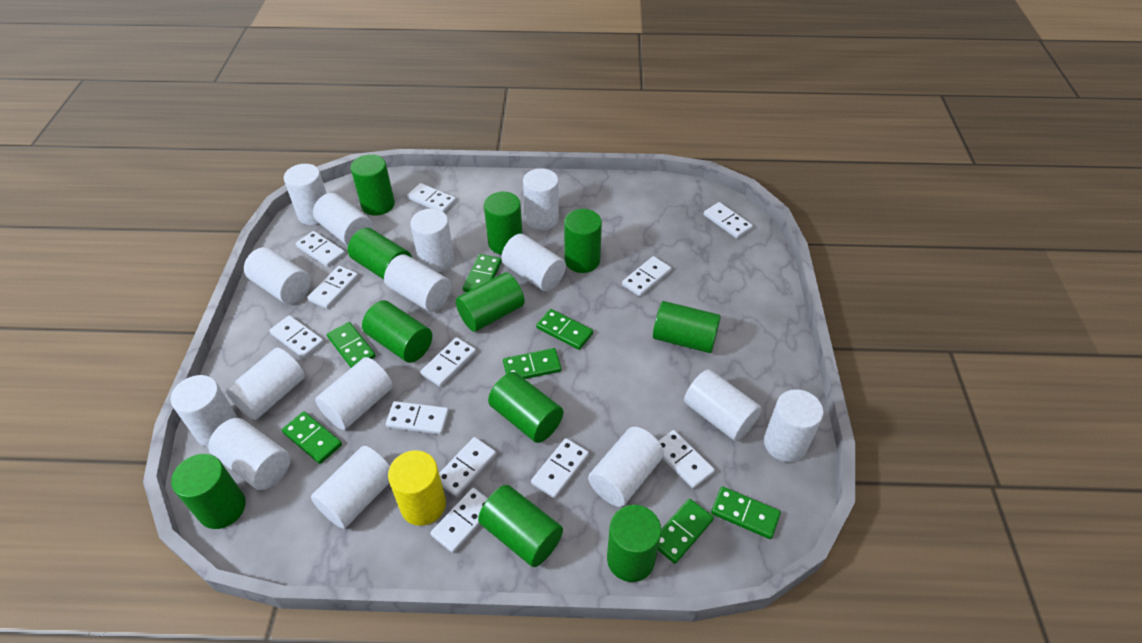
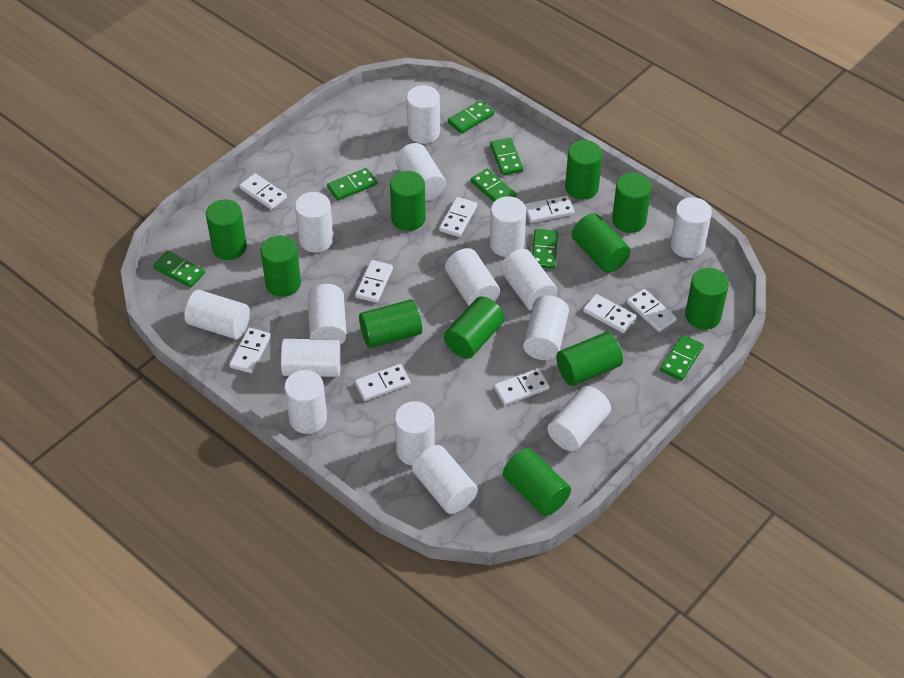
white domino: 12 -> 9
yellow cylinder: 1 -> 0

